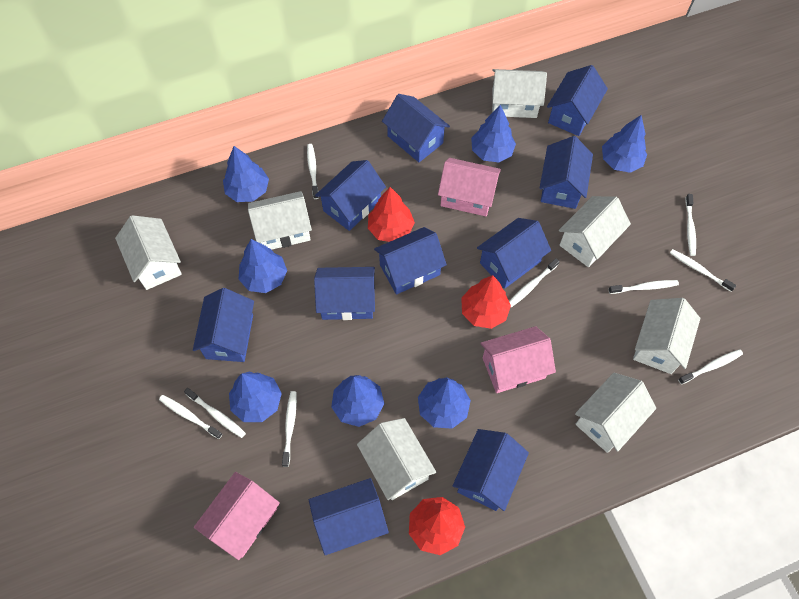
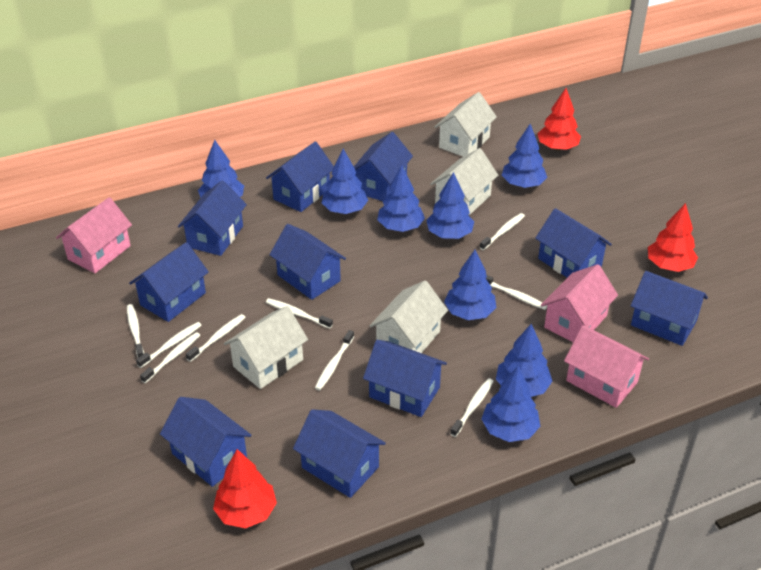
blue tree: 7 -> 8
white house: 7 -> 4

